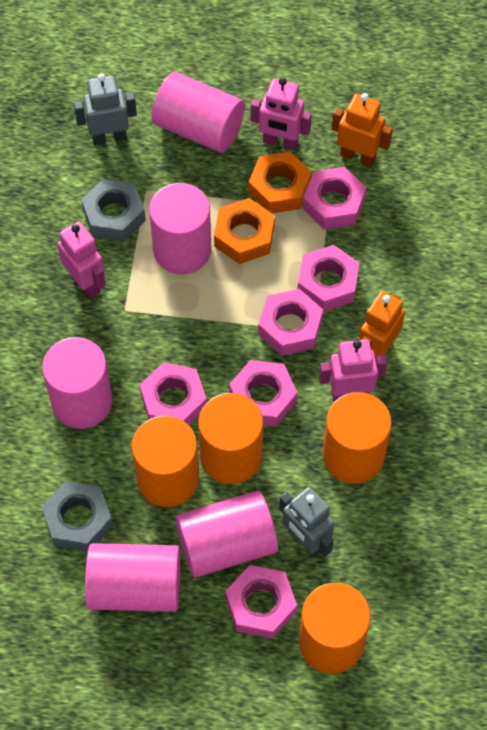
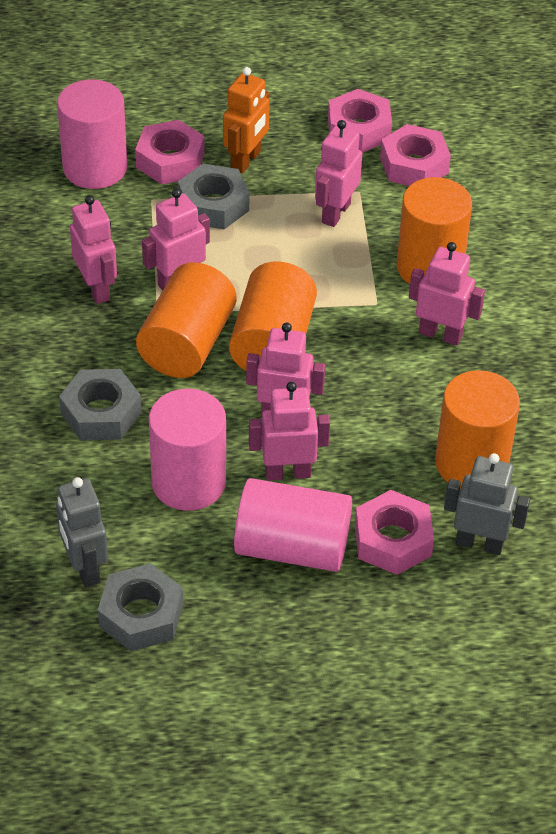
grey nut: 2 -> 3
orange nut: 2 -> 0
orange robot: 2 -> 1
pink cylinder: 5 -> 3
pink nut: 6 -> 4
pink robot: 3 -> 6

